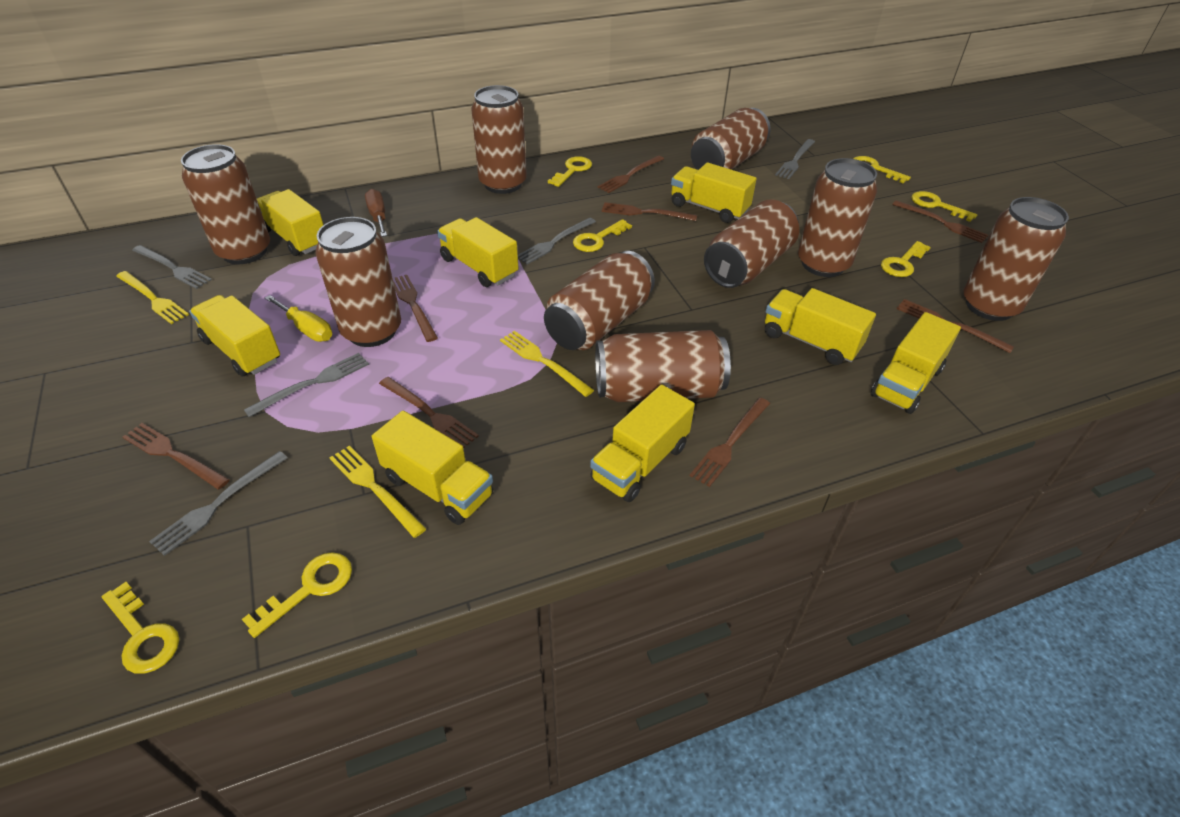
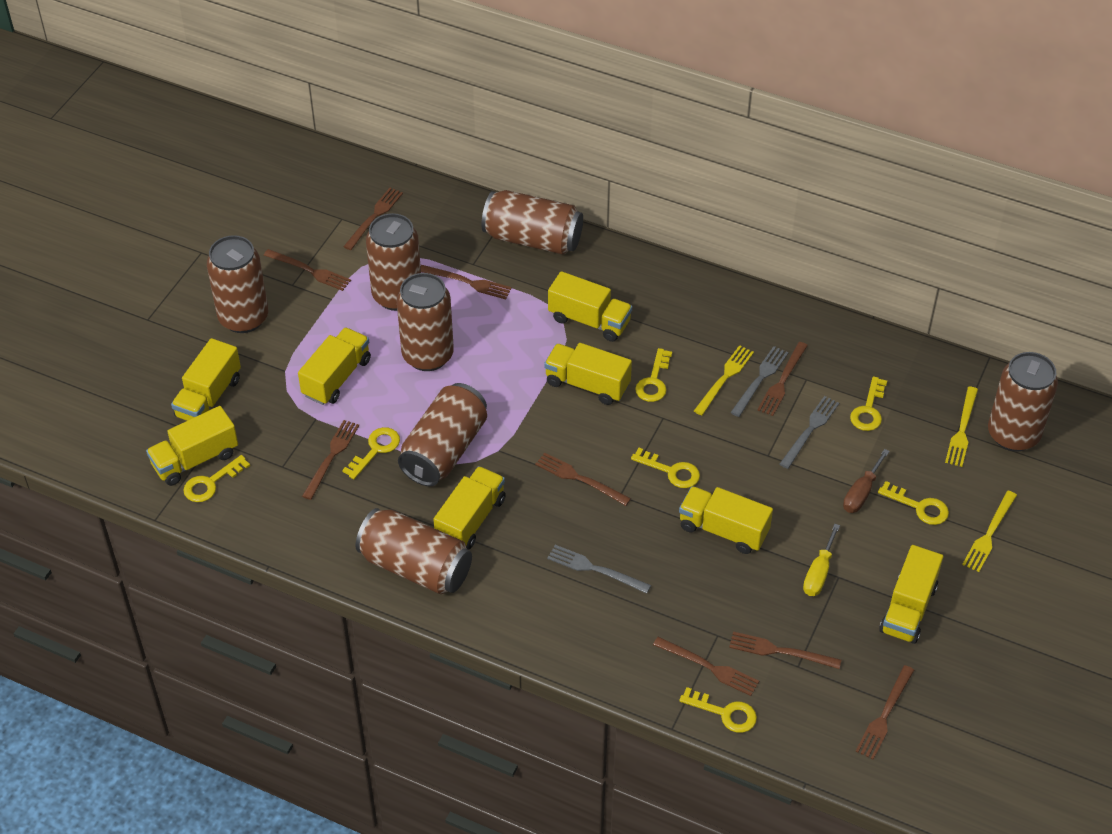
brown can: 9 -> 7
brown fork: 8 -> 9
grey fork: 5 -> 3

